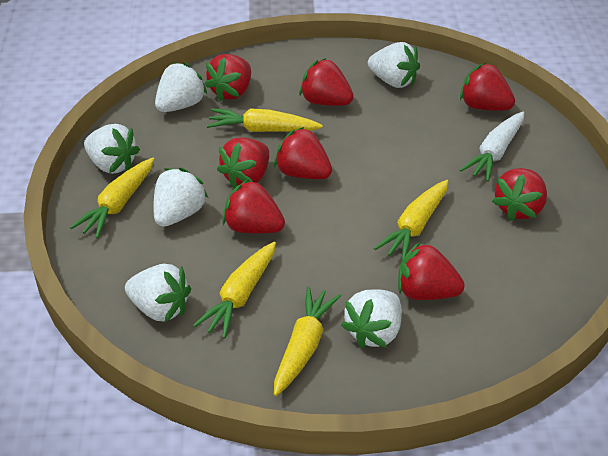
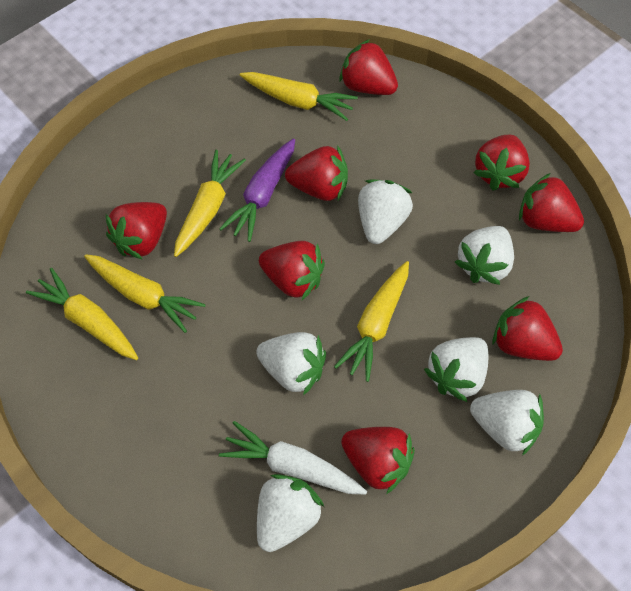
purple carrot: 0 -> 1

